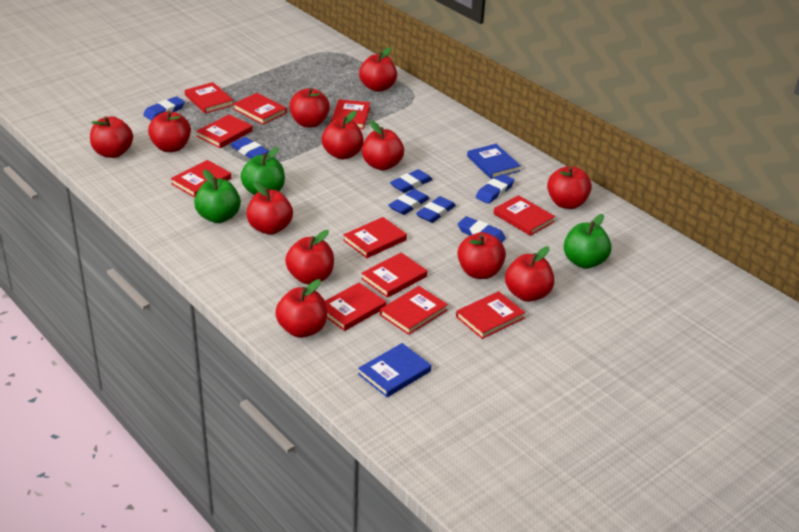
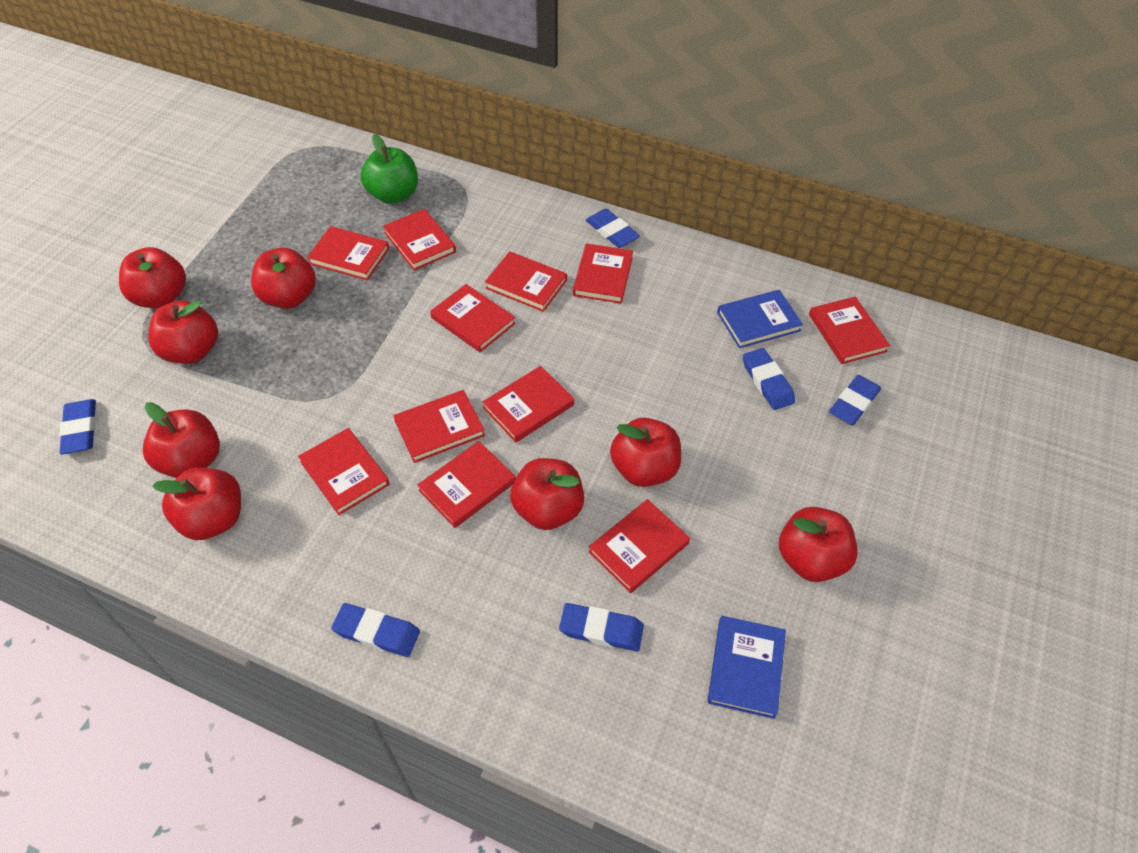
blue eraser: 7 -> 6
green apple: 3 -> 1
red apple: 12 -> 8

